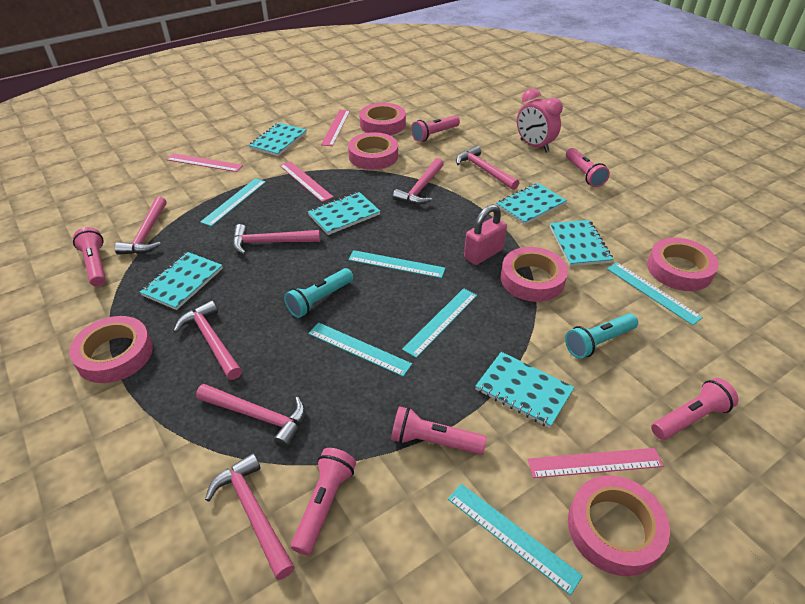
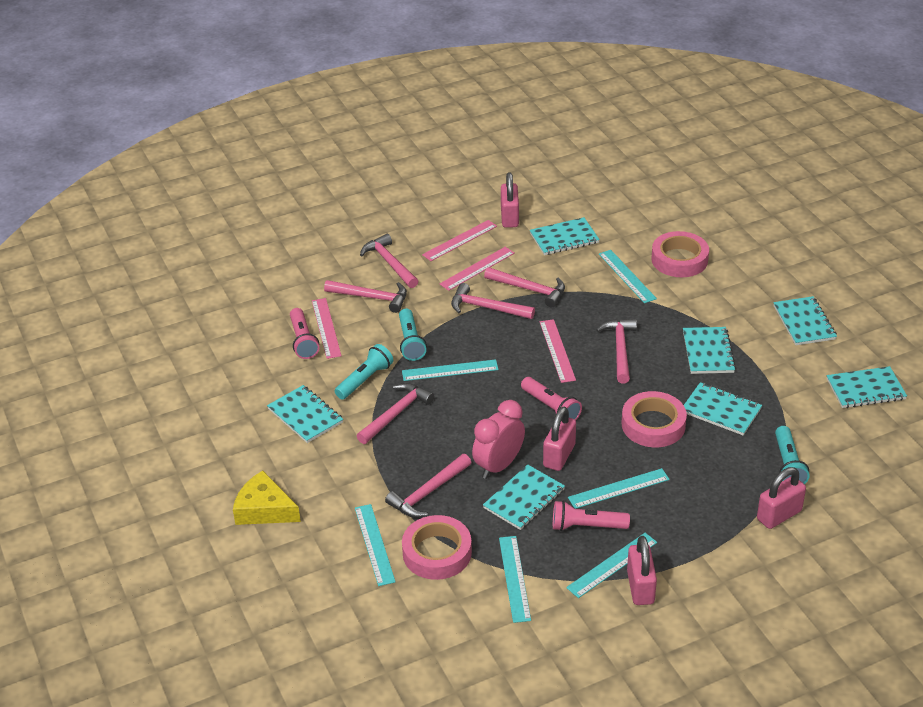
pink flashlight: 6 -> 3
pink padlock: 1 -> 4
pink tape: 6 -> 3
turquoise flashlight: 2 -> 3
turquoise notebook: 6 -> 7
yellow cheese: 0 -> 1

